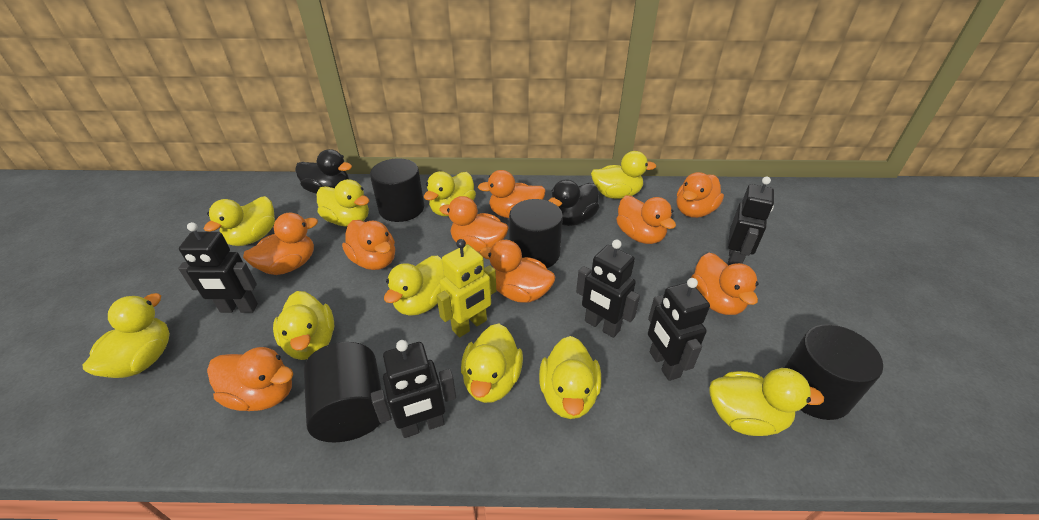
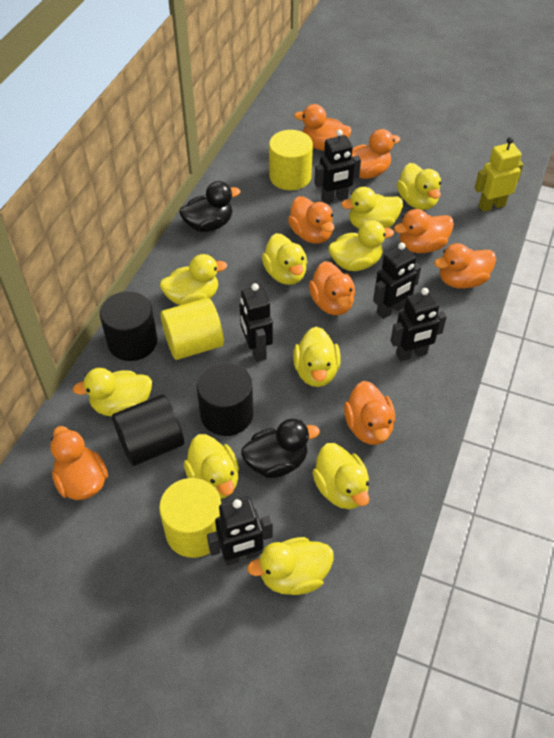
black cylinder: 4 -> 3
orange duck: 9 -> 8
yellow cylinder: 0 -> 3

